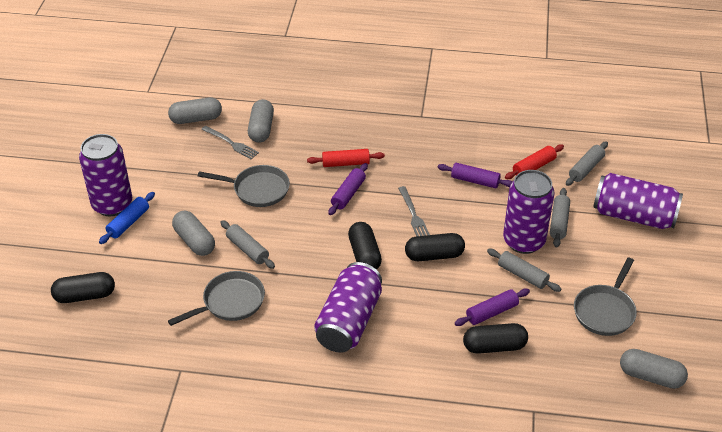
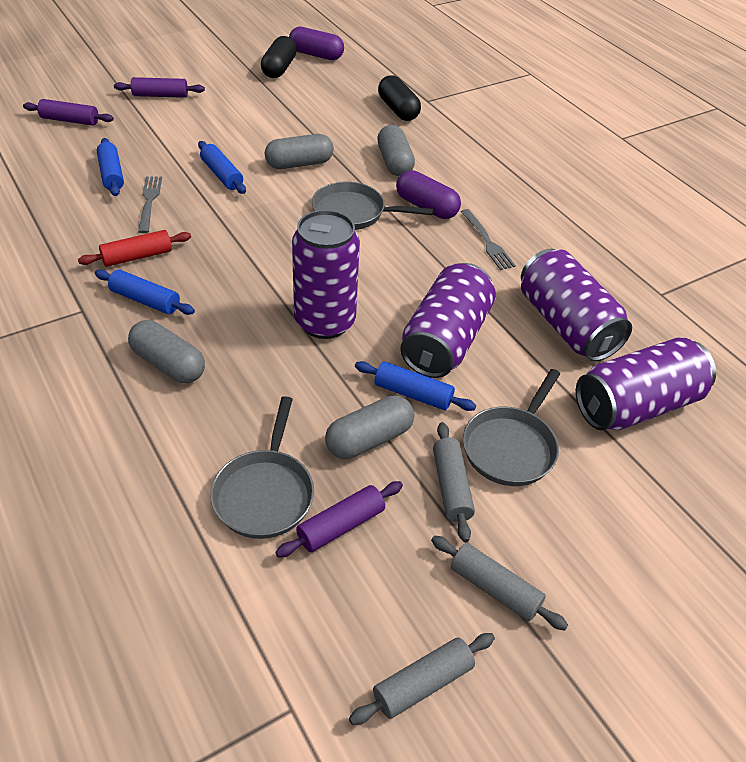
black capsule: 4 -> 2
blue rolling pin: 1 -> 4
grey rolling pin: 4 -> 3
purple capsule: 0 -> 2
red rolling pin: 2 -> 1

